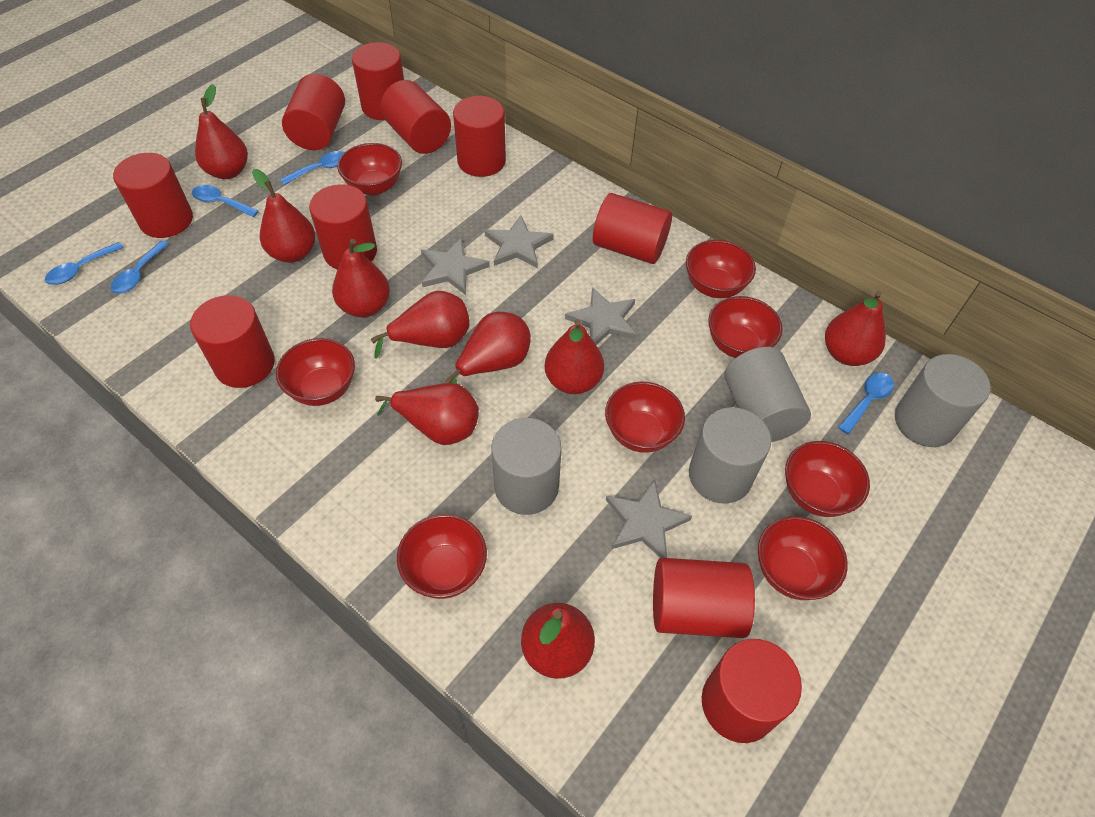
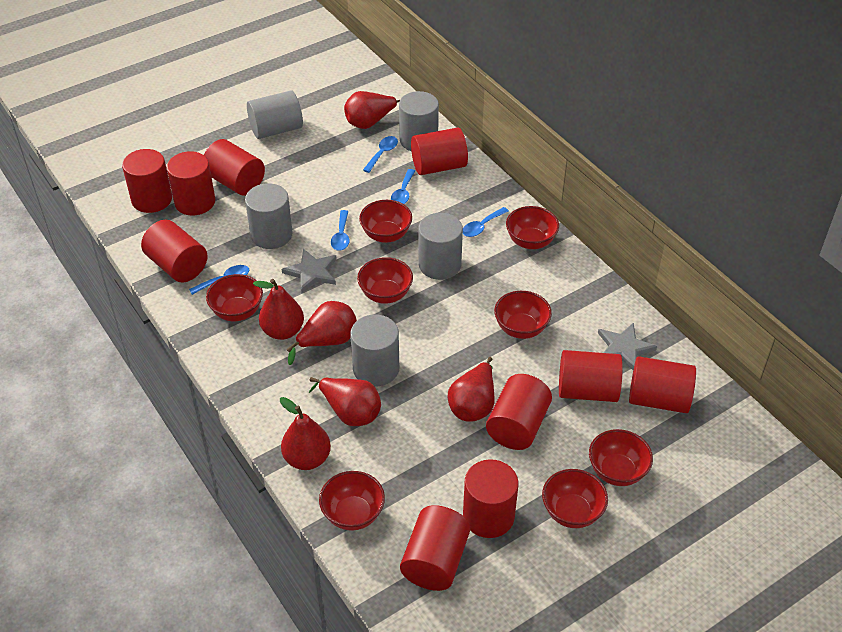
grey cylinder: 4 -> 5
grey star: 4 -> 2
red pear: 9 -> 6

